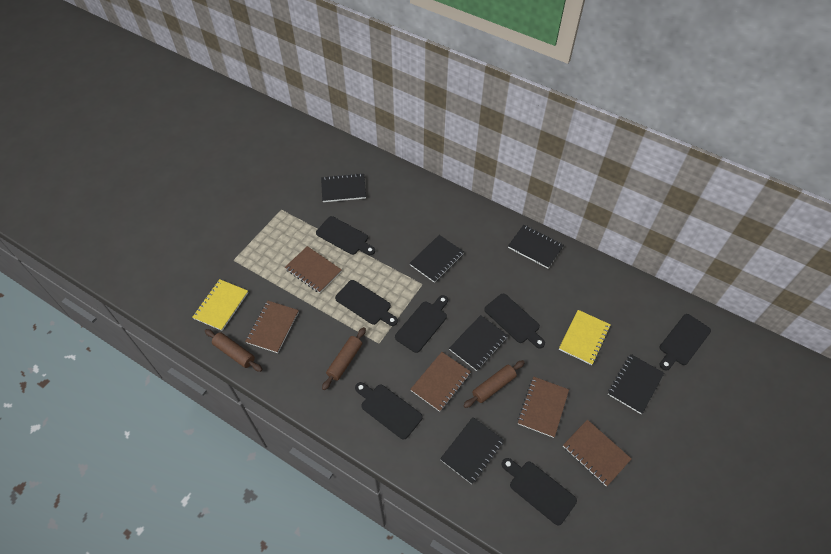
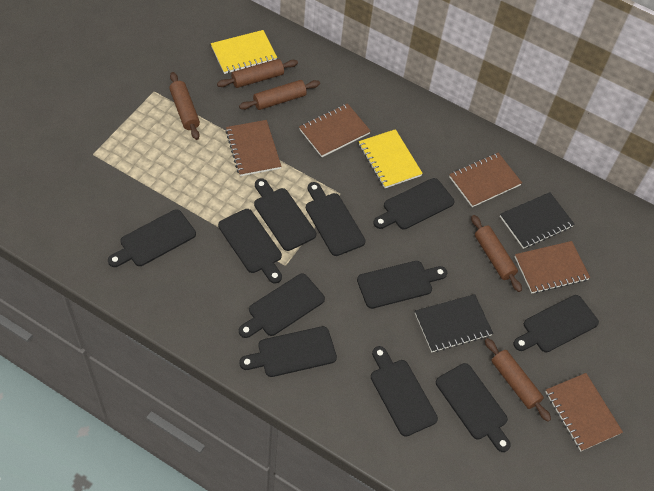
black cutting board: 7 -> 11
black notebook: 6 -> 2
brown rolling pin: 3 -> 5

